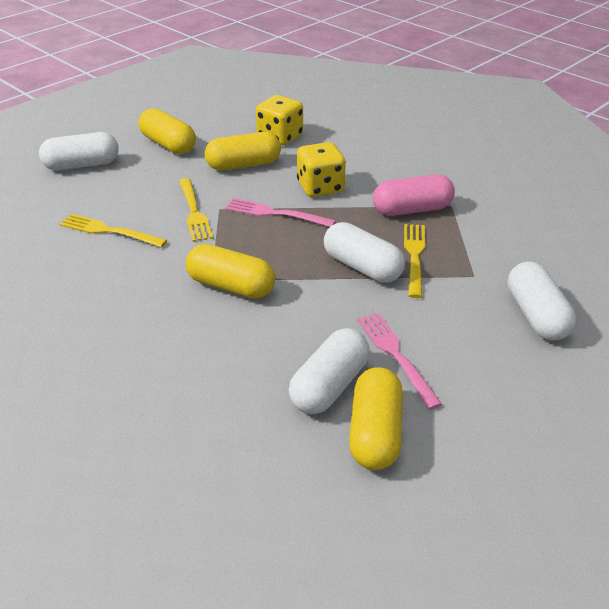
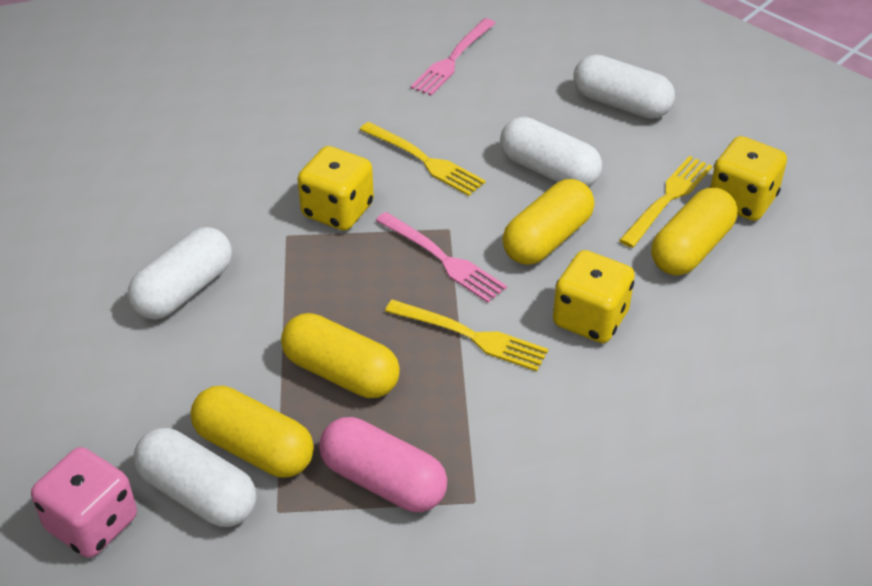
pink dice: 0 -> 1
yellow dice: 2 -> 3

